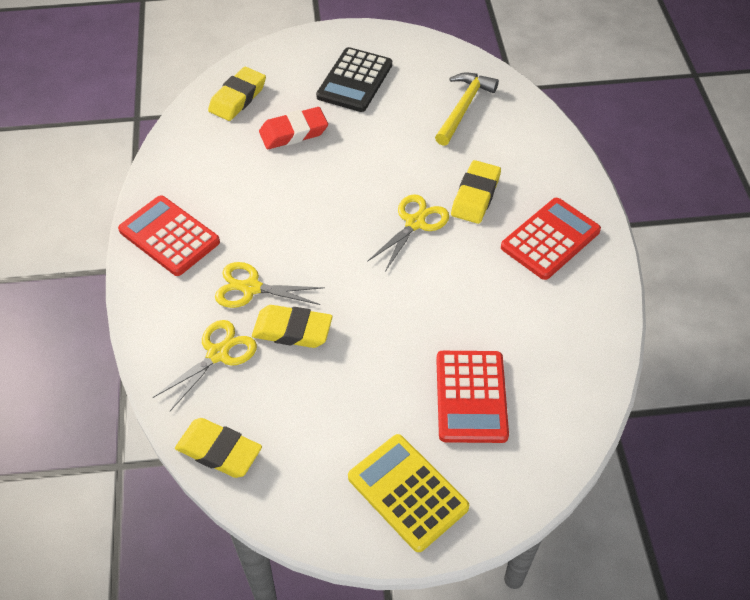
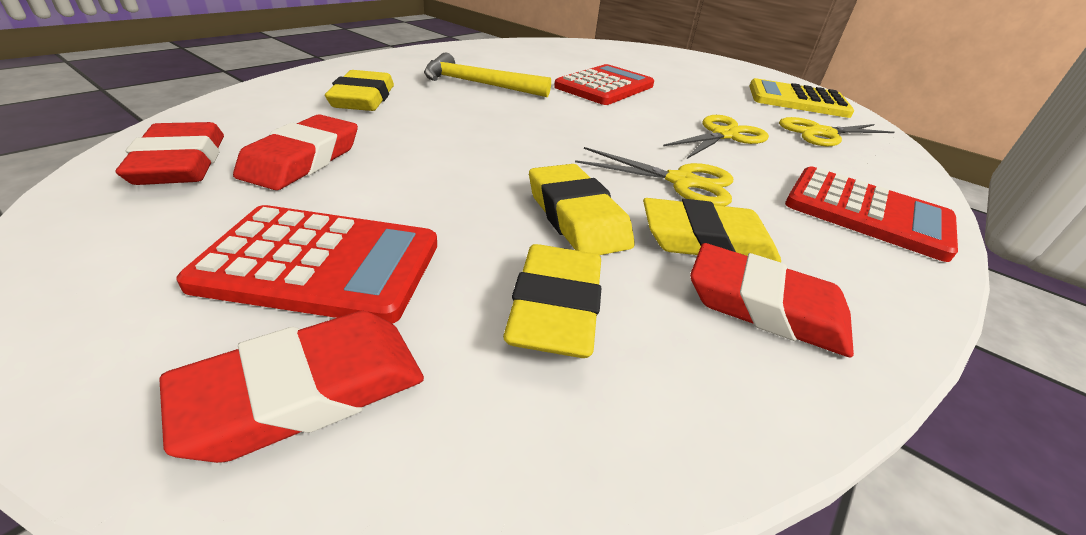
black calculator: 1 -> 0
red eraser: 1 -> 4

